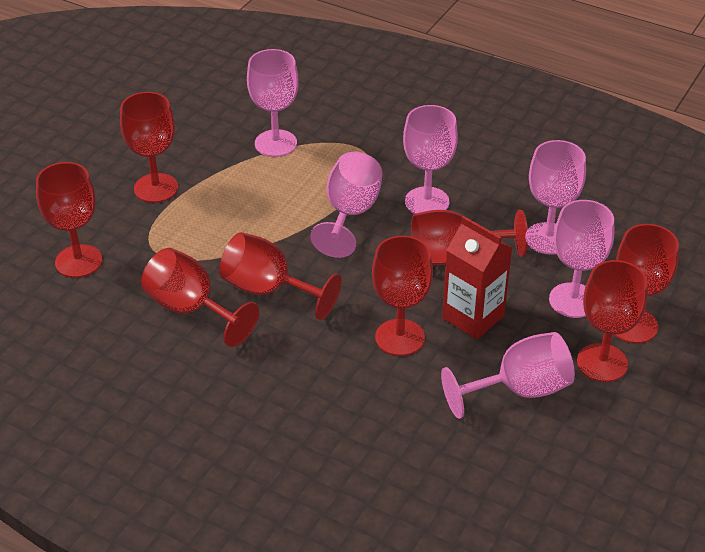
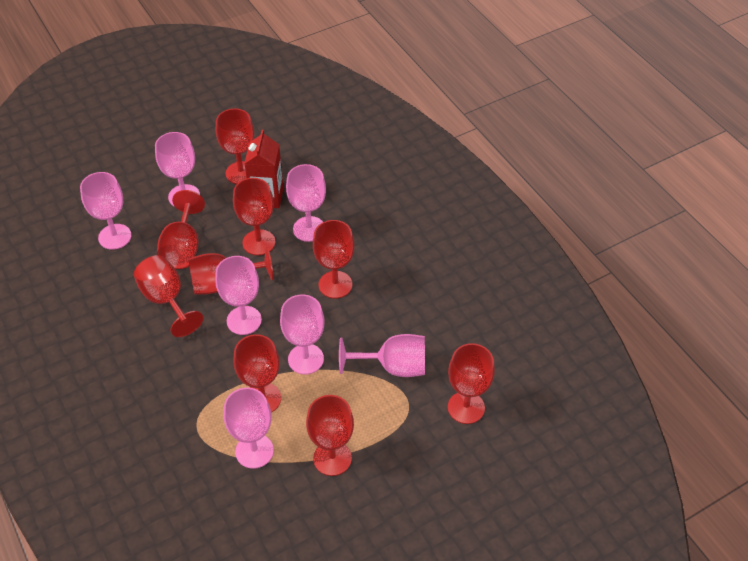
pink goblet: 6 -> 7
red goblet: 8 -> 9

